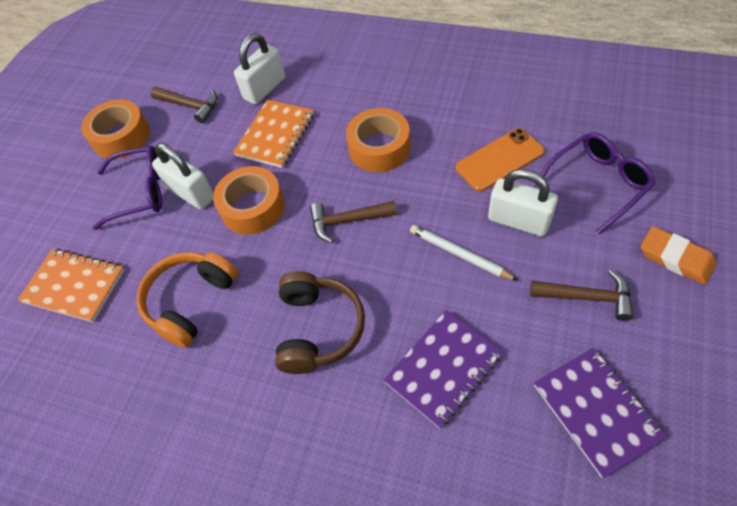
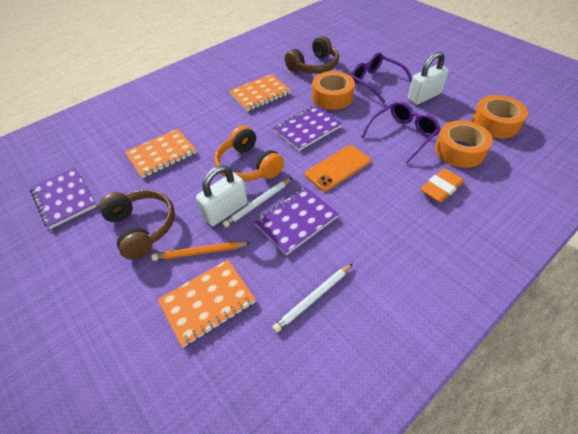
brown hammer: 3 -> 0
brown headphones: 1 -> 2
orange notebook: 2 -> 3
orange pencil: 0 -> 1
purple notebook: 2 -> 3
white padlock: 3 -> 2
white pencil: 1 -> 2

